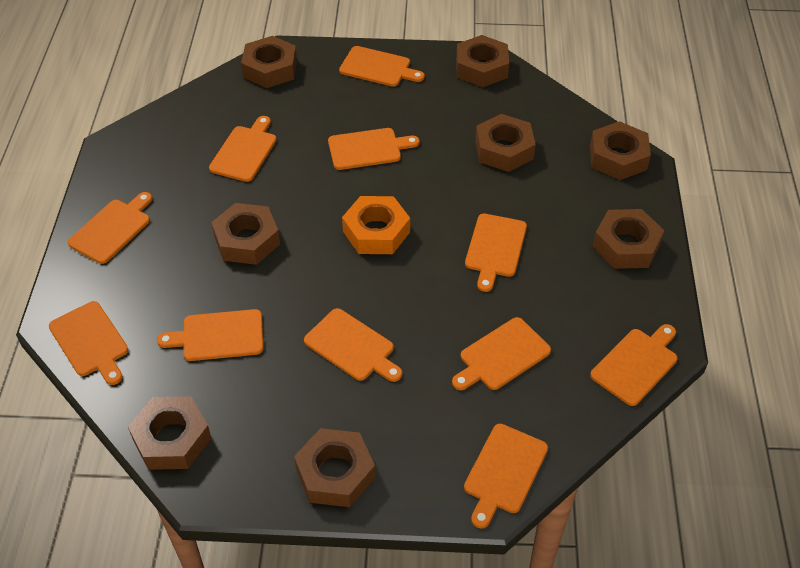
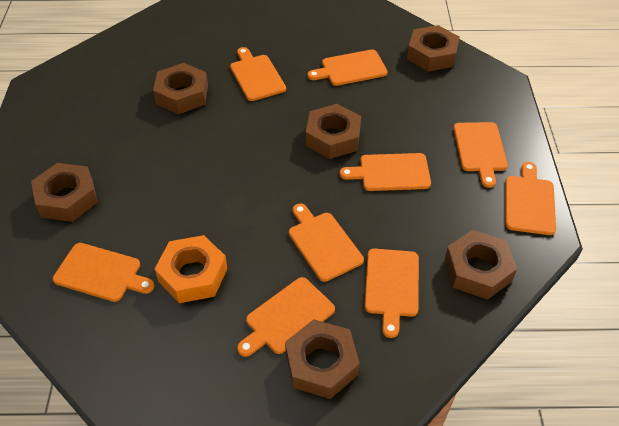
brown nut: 8 -> 6
orange cutting board: 11 -> 9

